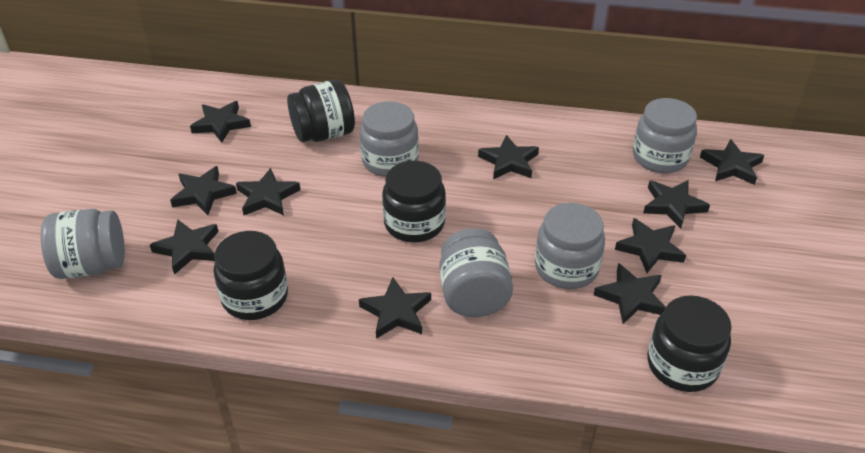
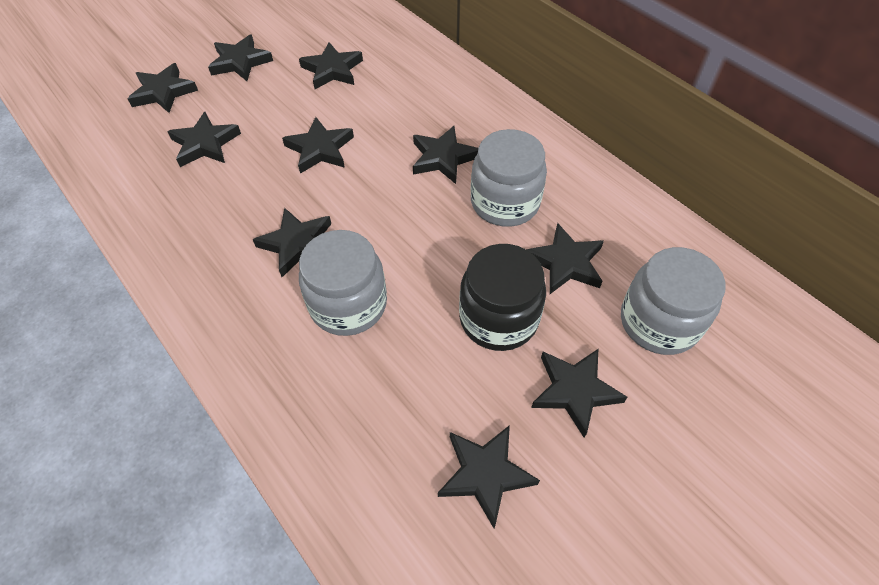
black jar: 4 -> 1
grey jar: 5 -> 3

